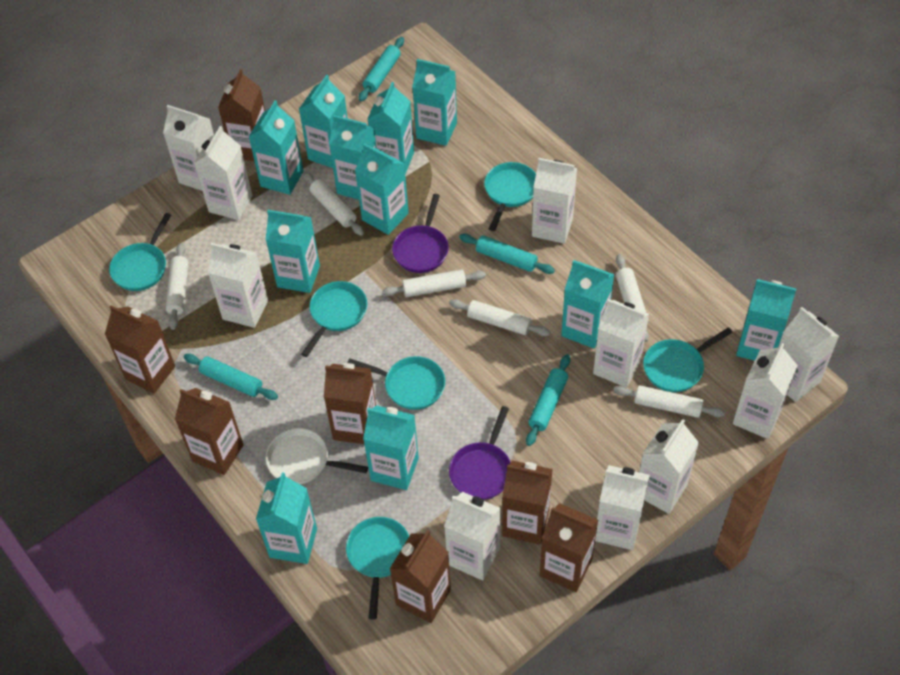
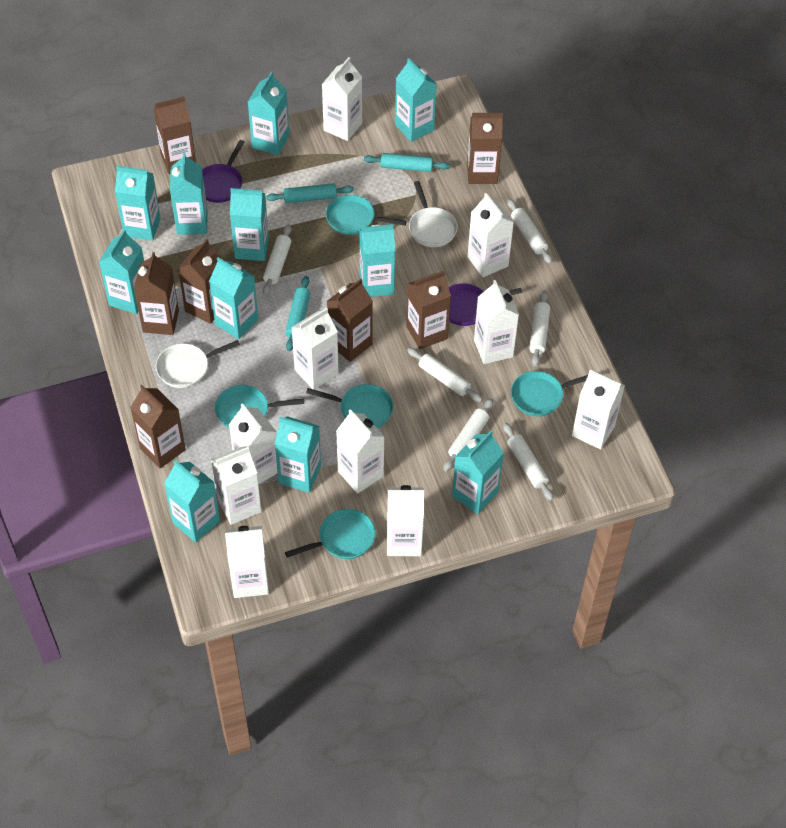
turquoise pan: 6 -> 5
turquoise rolling pin: 4 -> 3
white pan: 1 -> 2

